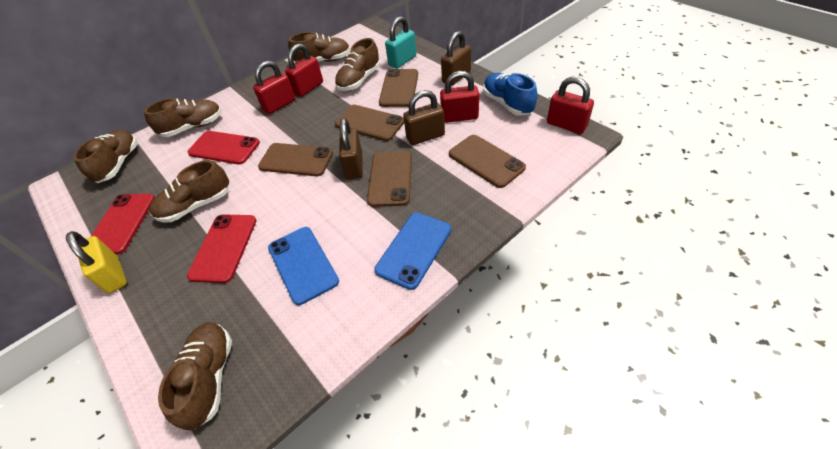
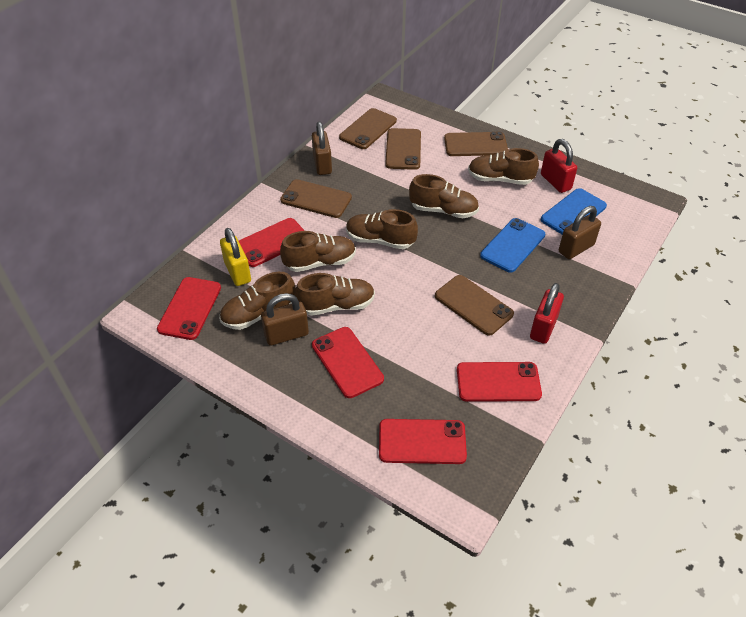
blue shoe: 1 -> 0
red padlock: 4 -> 2
red phone: 3 -> 5
turquoise padlock: 1 -> 0

